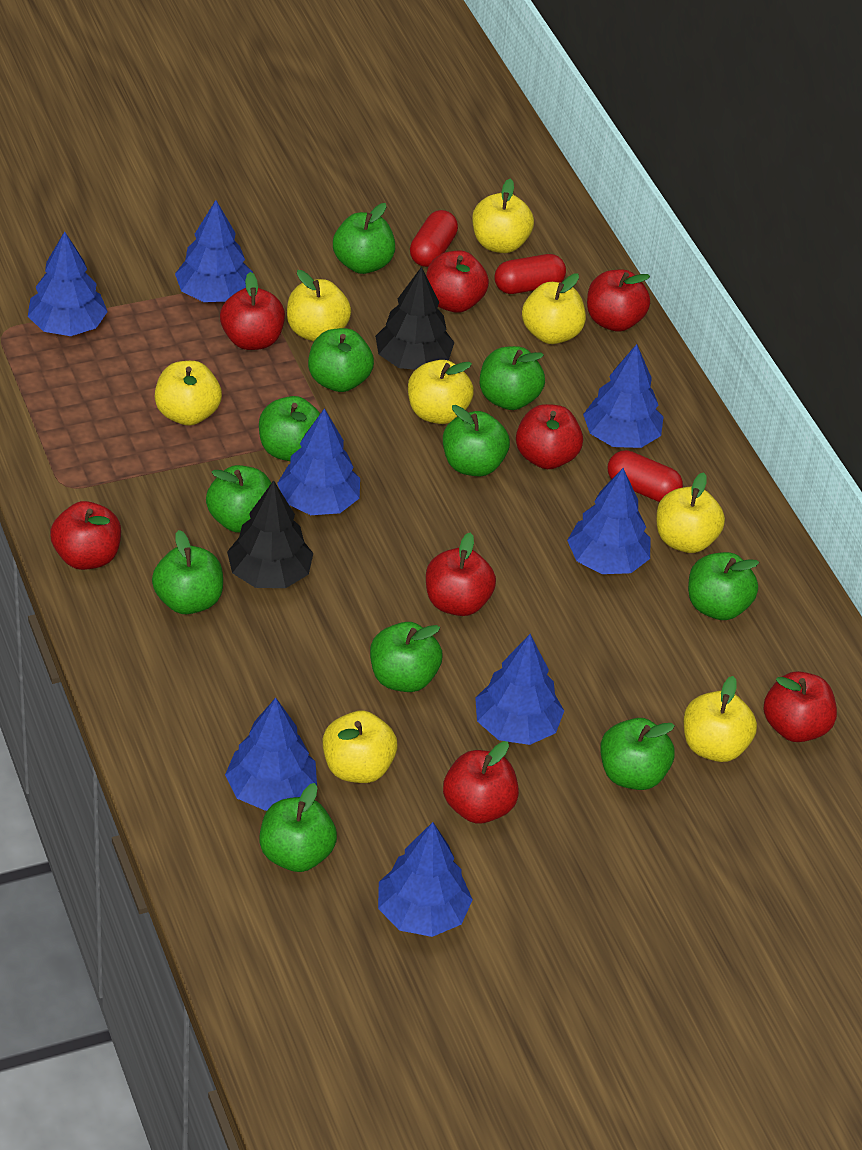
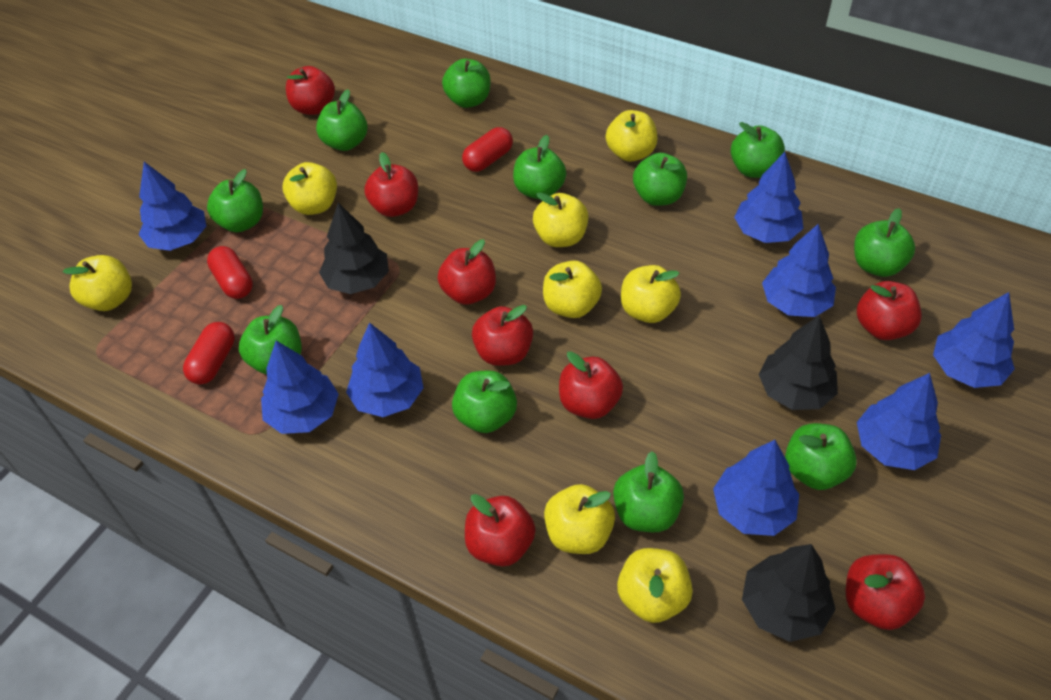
black tree: 2 -> 3

